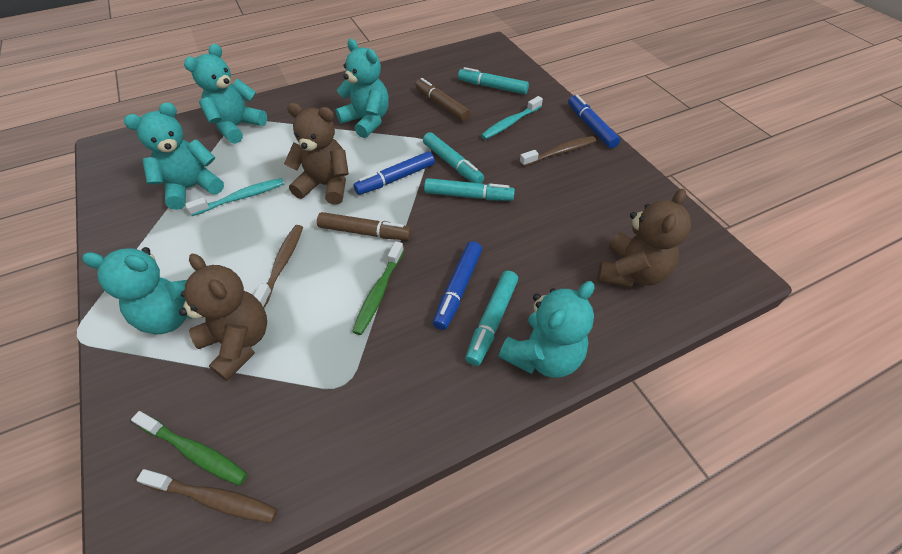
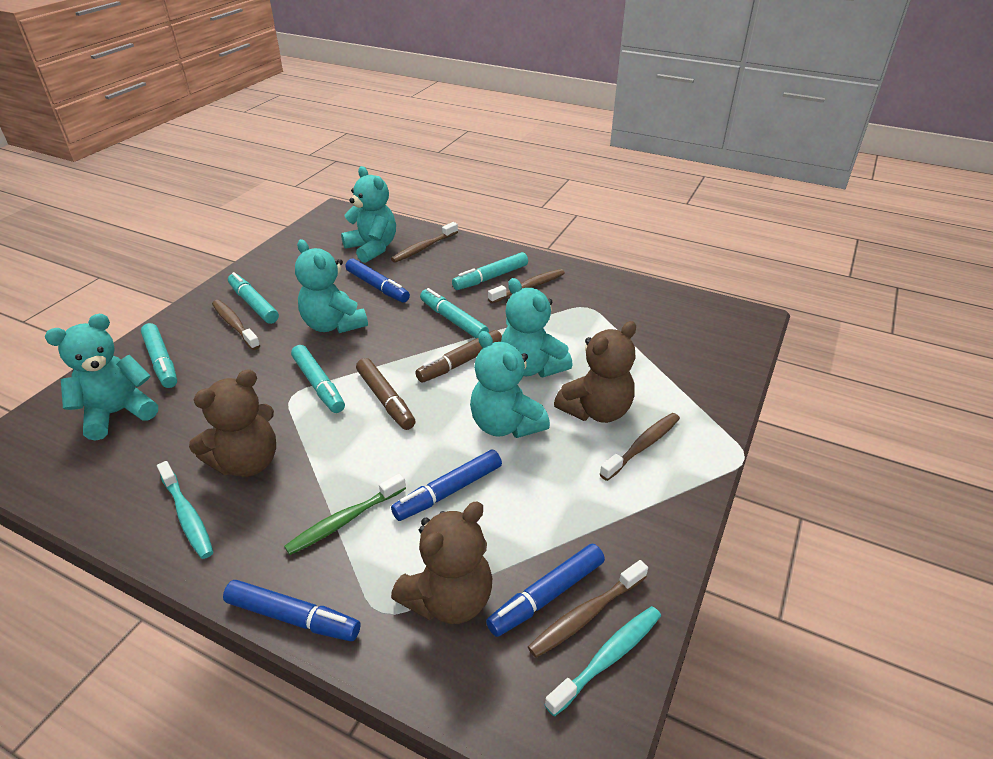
blue marker: 3 -> 4
brown toothbrush: 3 -> 5
green toothbrush: 2 -> 1
turquoise marker: 4 -> 5

